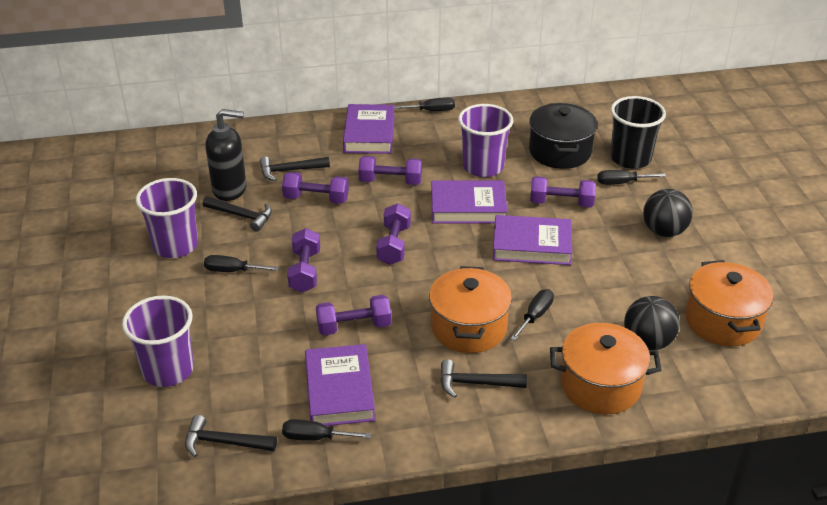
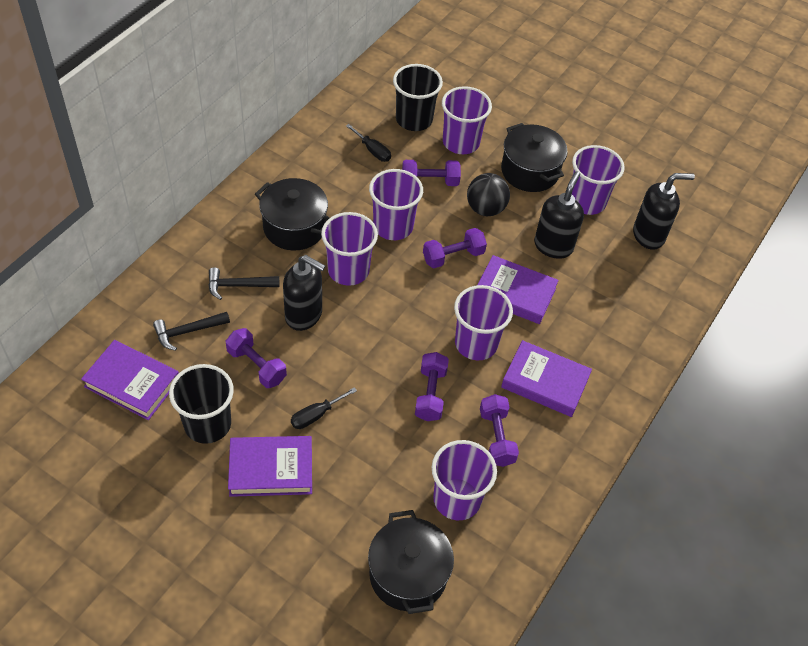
black ball: 2 -> 1
black cup: 1 -> 2
black hammer: 4 -> 2
black pot: 1 -> 3
black screwdriver: 5 -> 2
black soap dispenser: 1 -> 3
orange pot: 3 -> 0
purple cup: 3 -> 6
purple dumbbell: 6 -> 5

